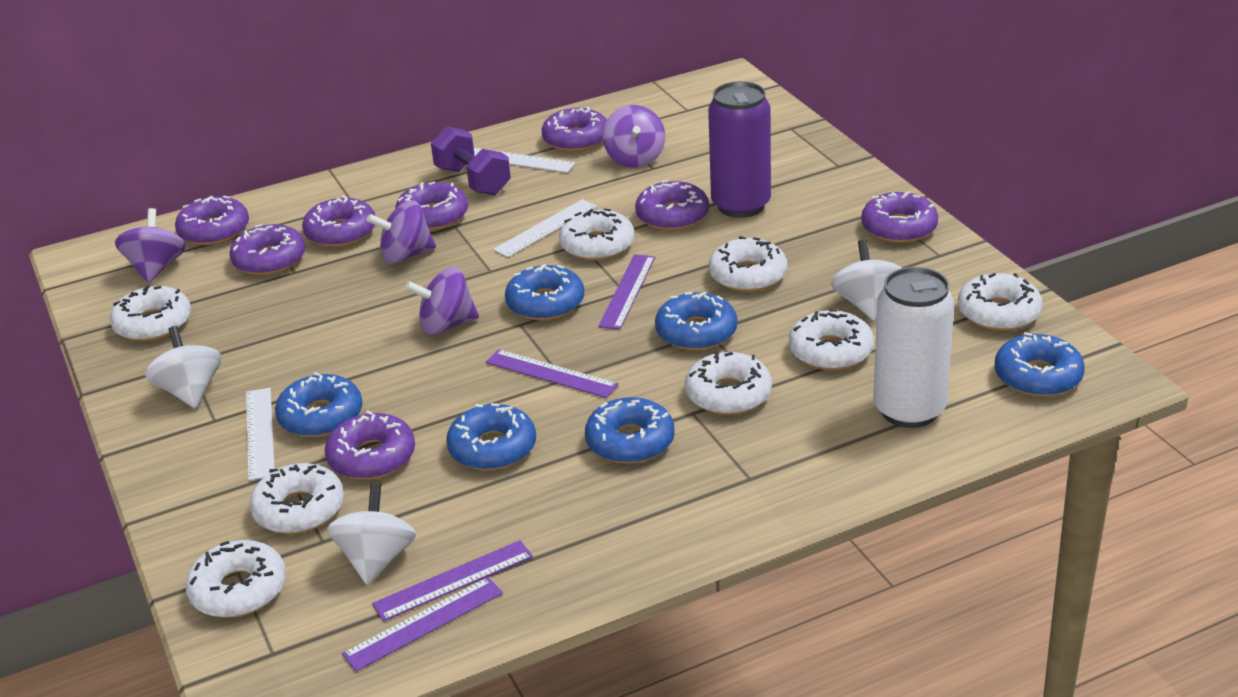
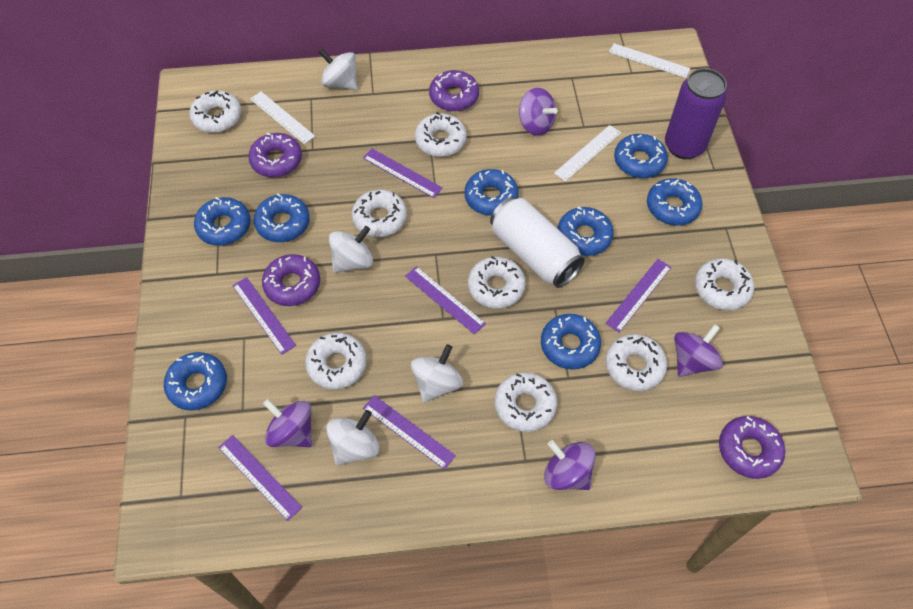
blue donut: 6 -> 8
purple donut: 8 -> 4
purple dumbbell: 1 -> 0
purple ruler: 4 -> 6
white spinning top: 3 -> 4

